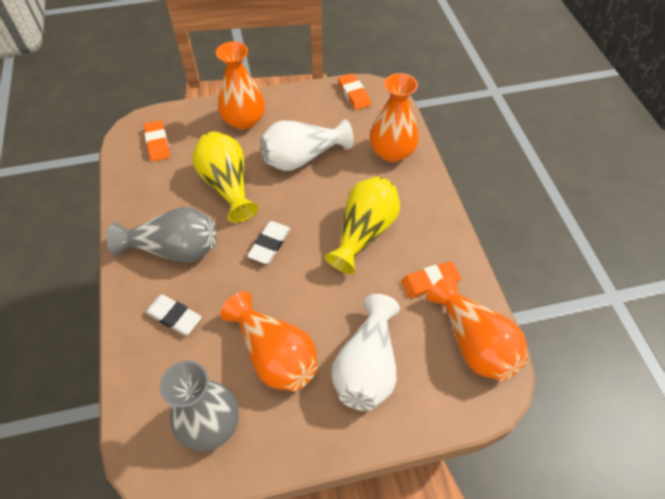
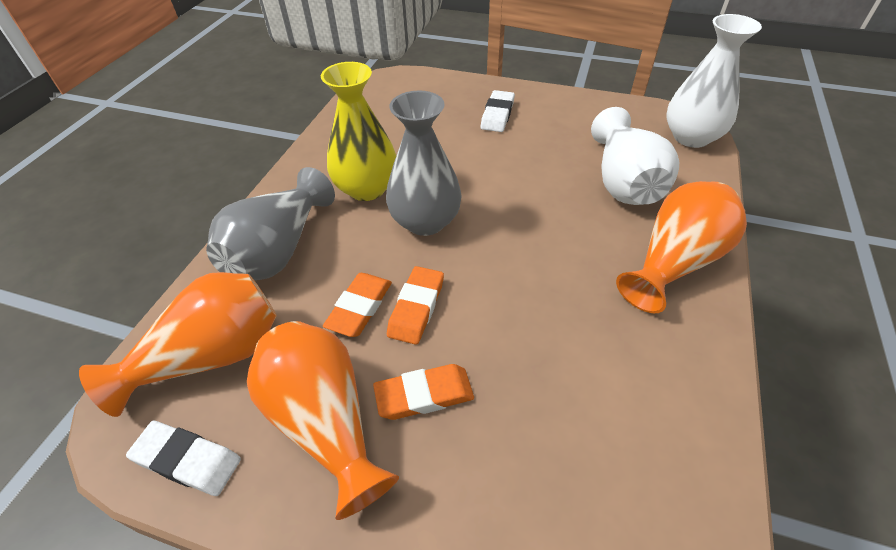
orange vase: 4 -> 3
yellow vase: 2 -> 1

